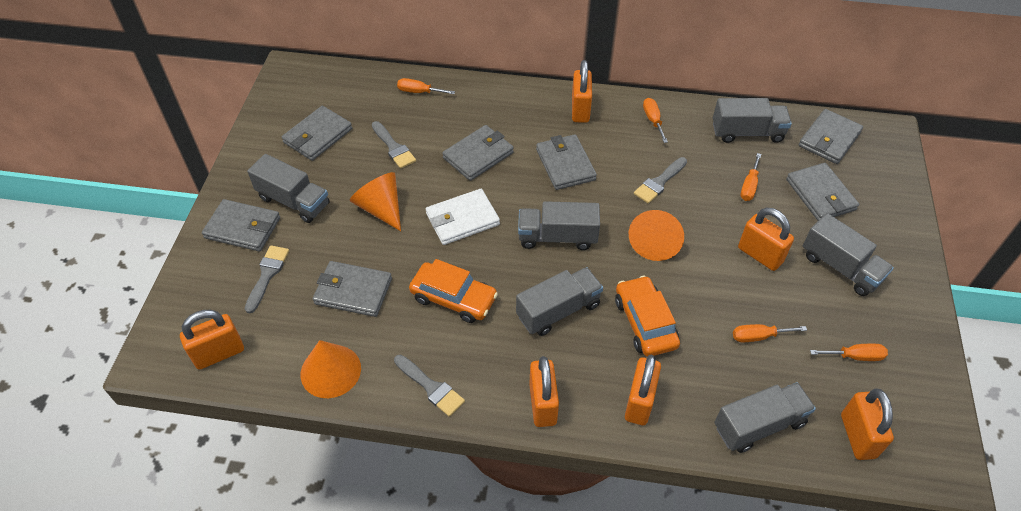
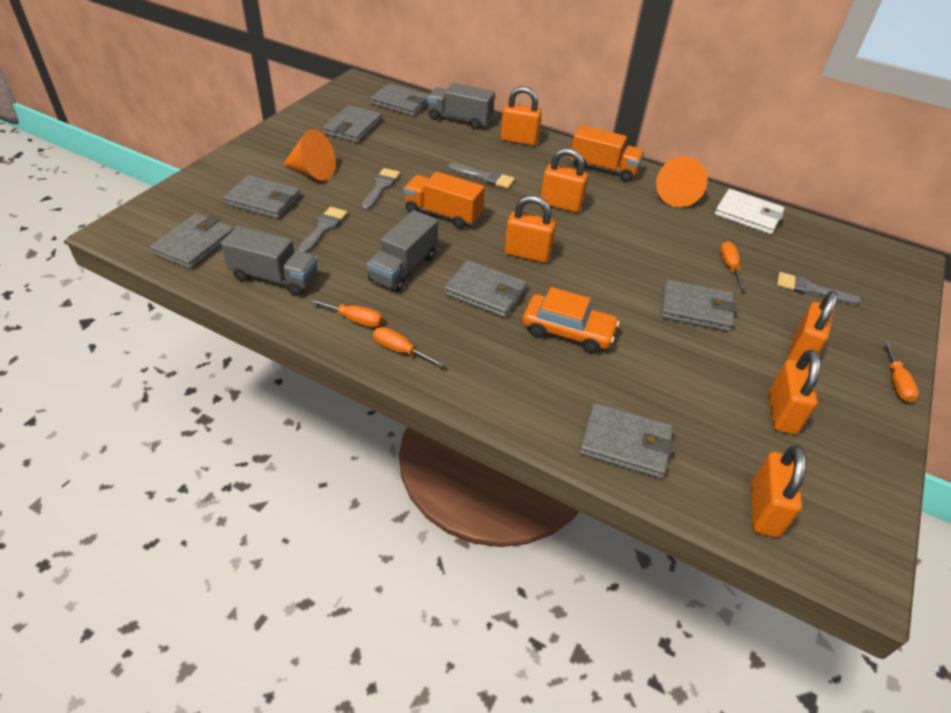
grey truck: 6 -> 3
orange car: 2 -> 1
orange cone: 3 -> 2
orange screwdriver: 5 -> 4
orange truck: 0 -> 2

